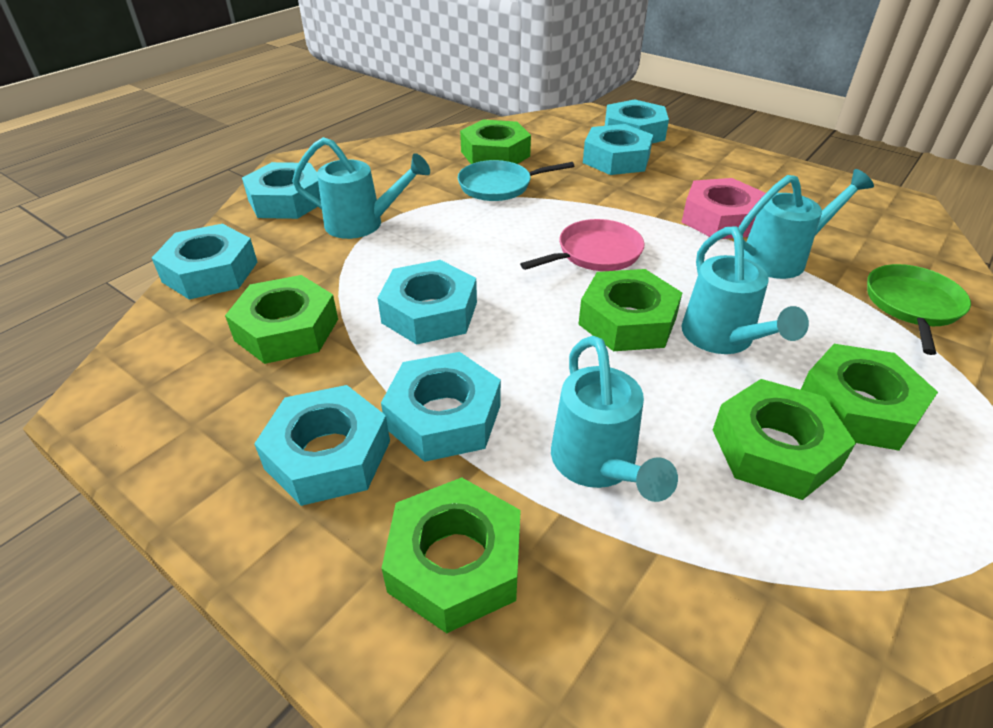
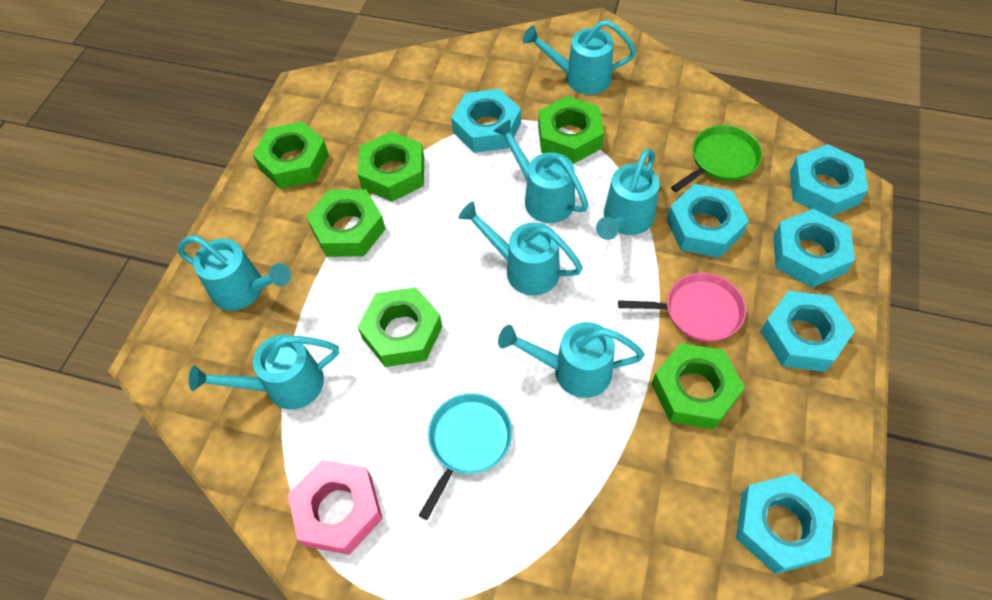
turquoise nut: 7 -> 6
turquoise watering can: 4 -> 7

